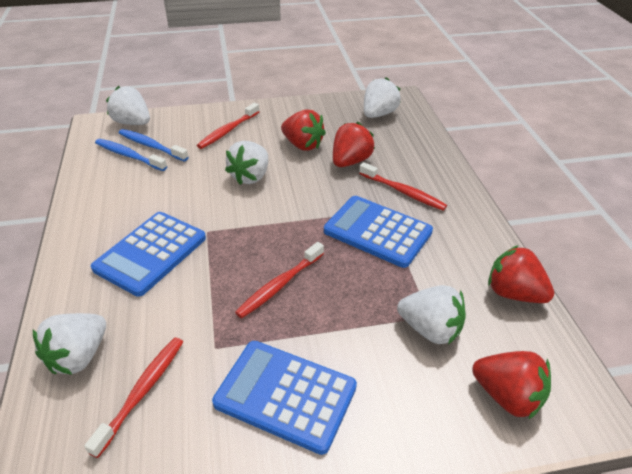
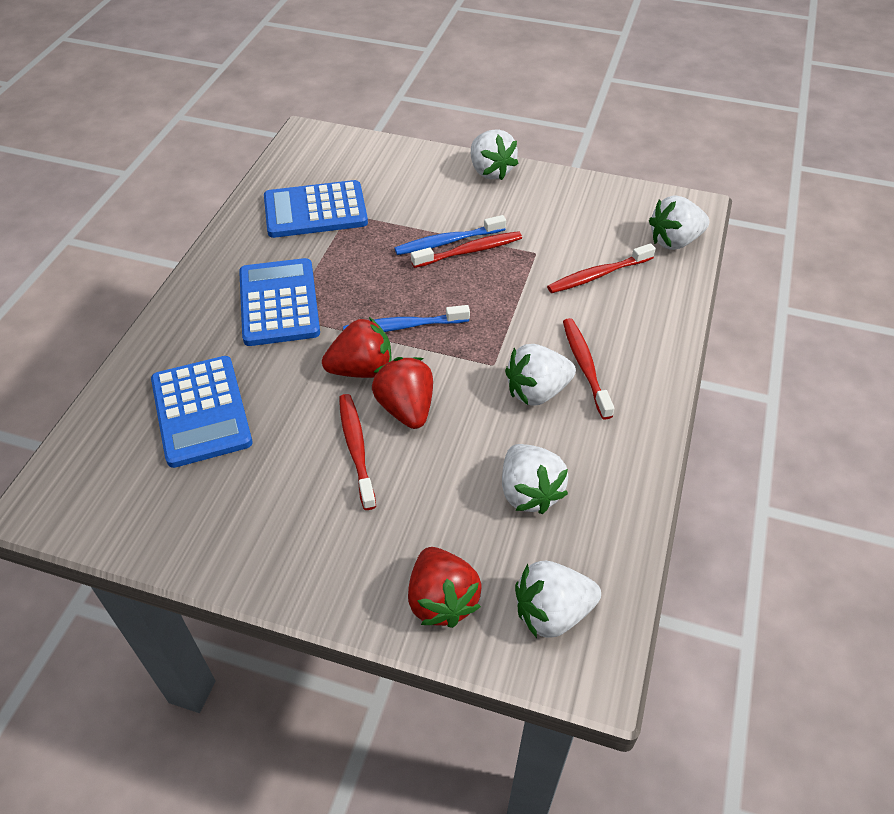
red strawberry: 4 -> 3

